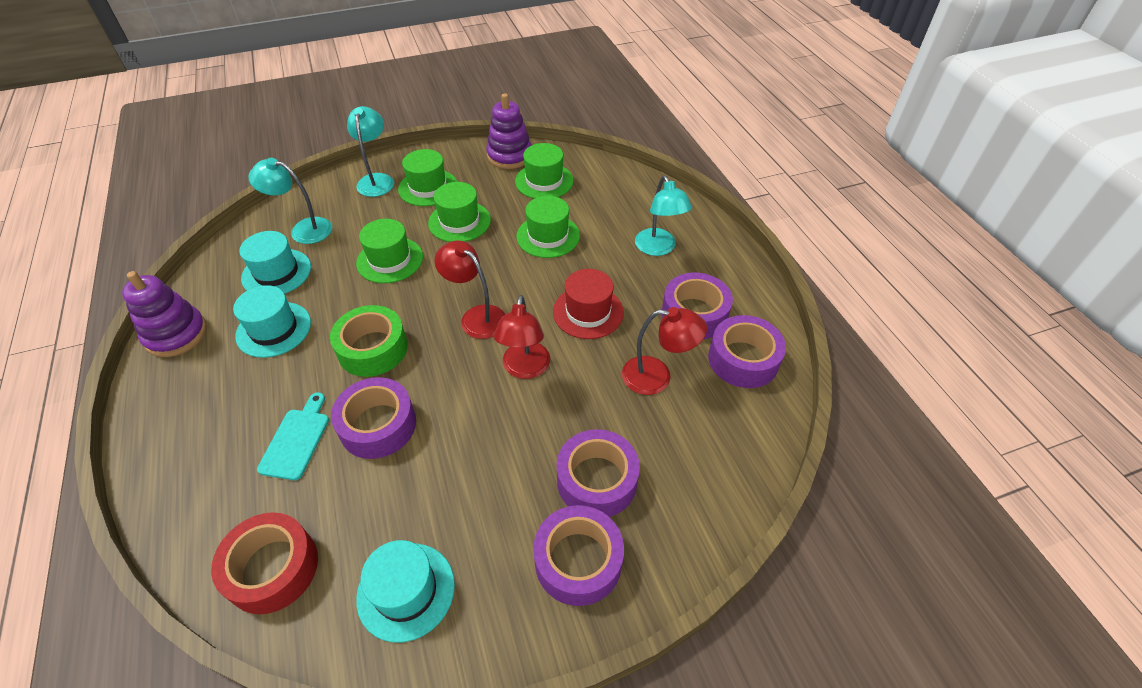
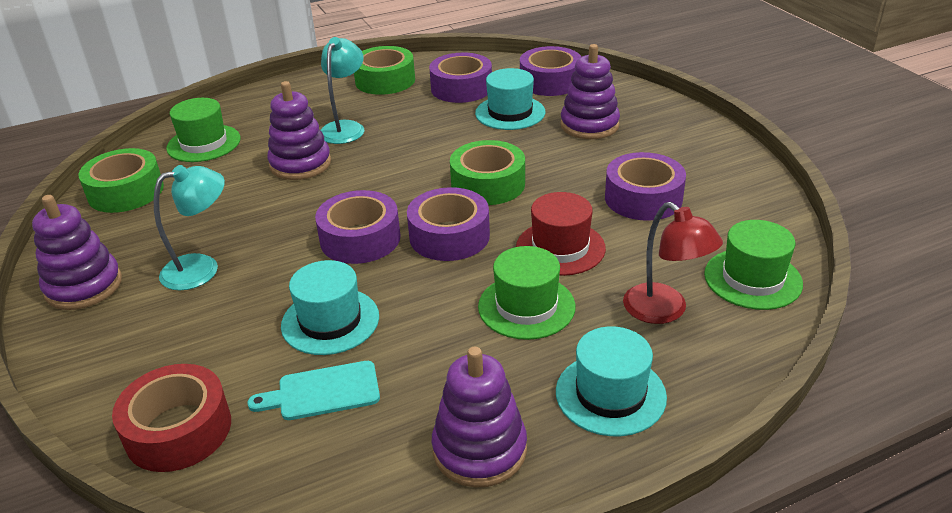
green hat: 5 -> 3
green tape: 1 -> 3
purple stacking toy: 2 -> 4
red lamp: 3 -> 1
turquoise lamp: 3 -> 2

